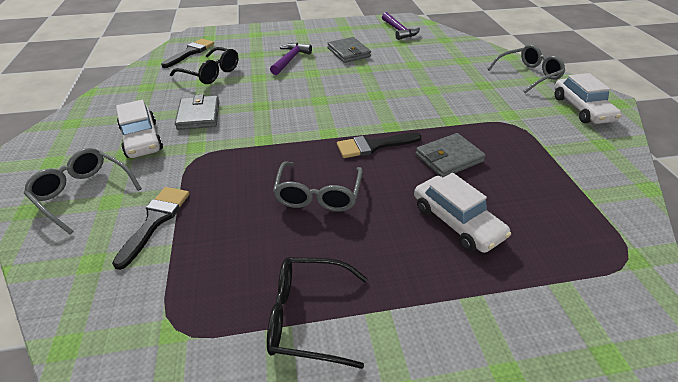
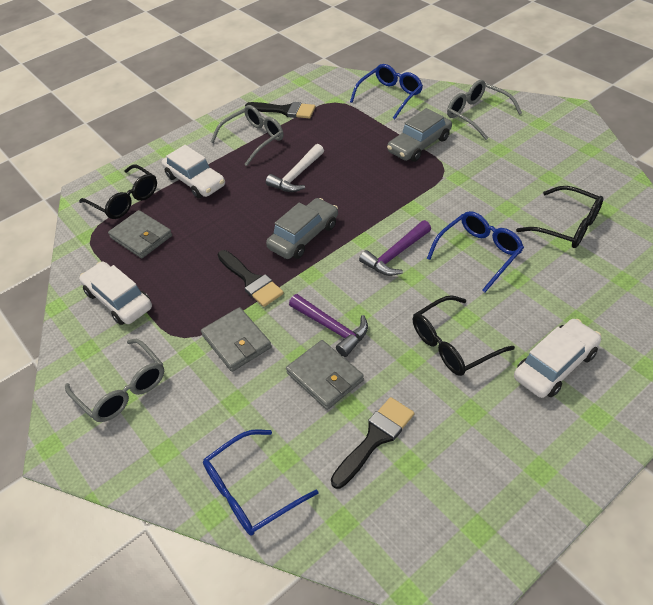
black glasses: 2 -> 3
blue glasses: 0 -> 3
grey car: 0 -> 2
white hammer: 0 -> 1

